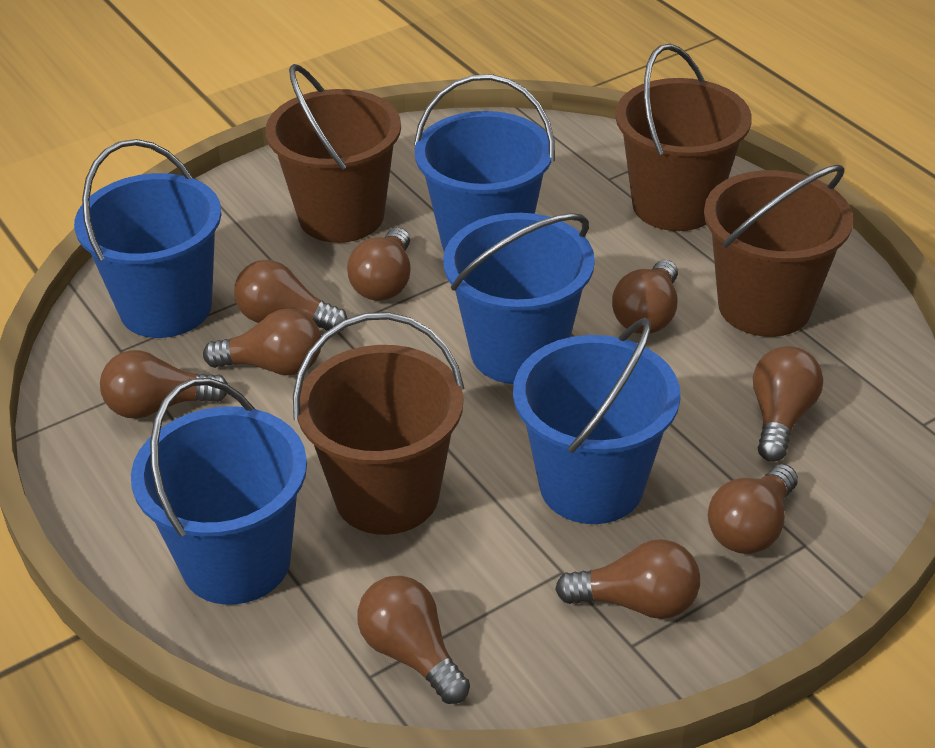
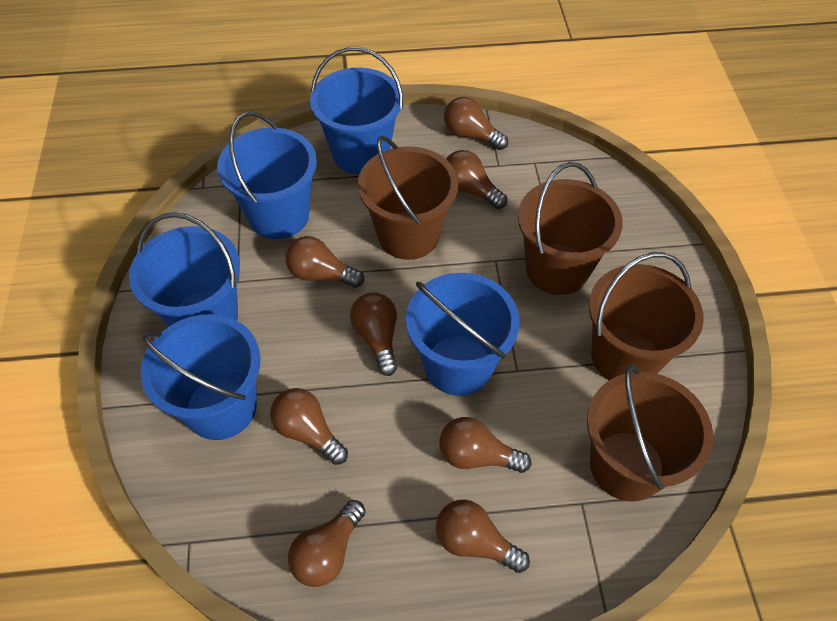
brown light bulb: 9 -> 8

